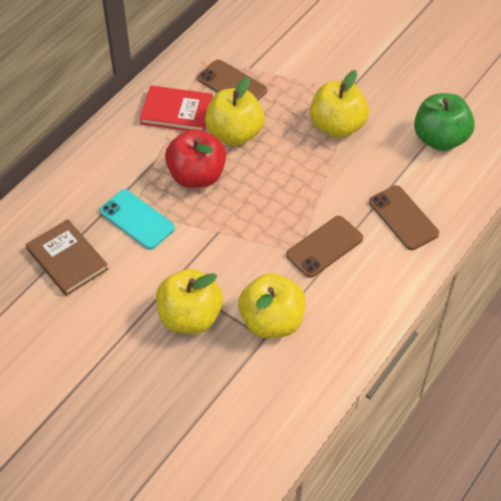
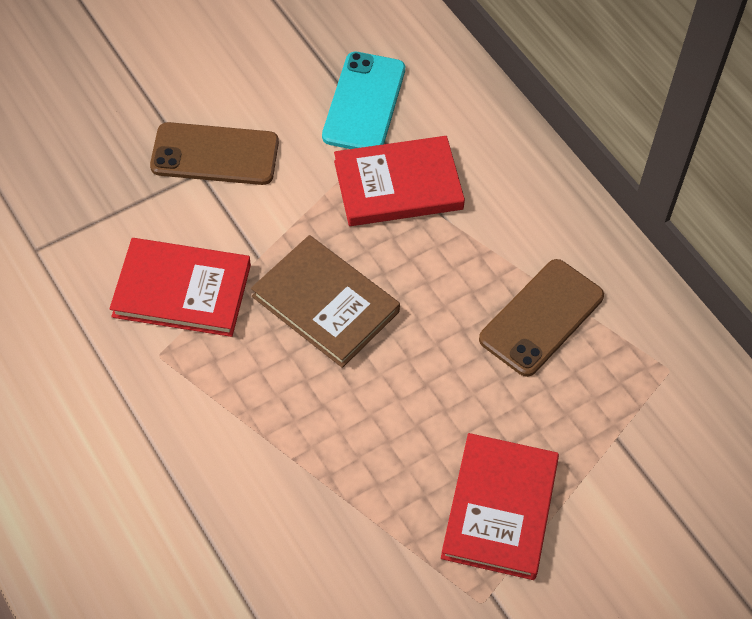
brown phone: 3 -> 2
green apple: 1 -> 0
red apple: 1 -> 0
red book: 1 -> 3
yellow apple: 4 -> 0

